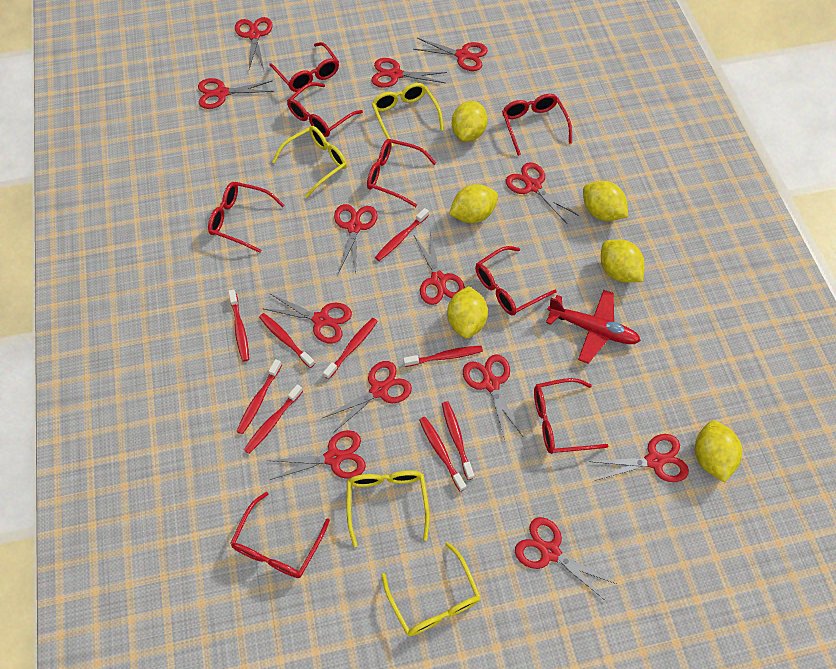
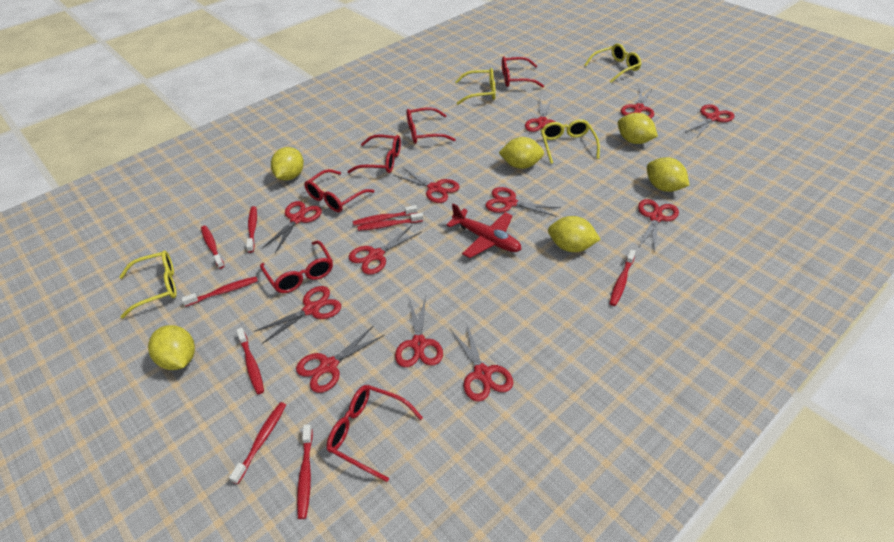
red glasses: 8 -> 6
red scissors: 13 -> 12

